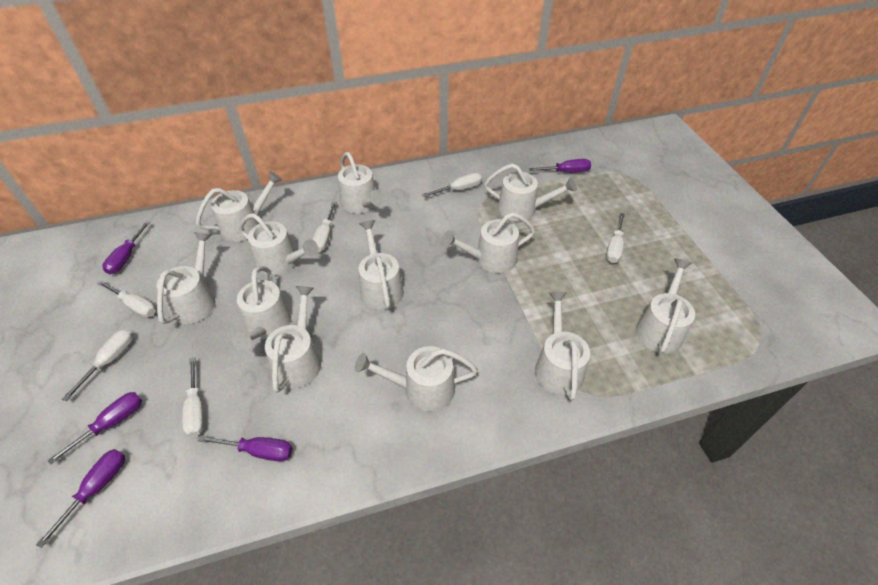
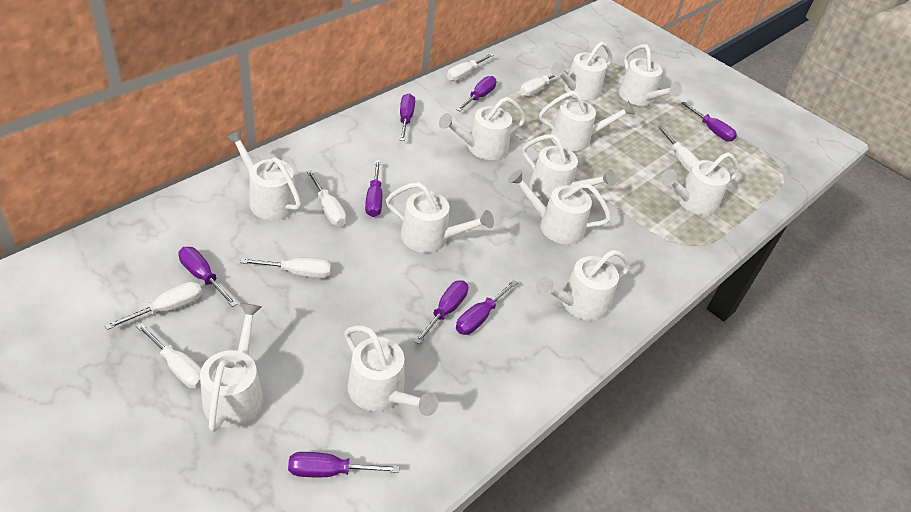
purple screwdriver: 5 -> 8
white screwdriver: 6 -> 7

